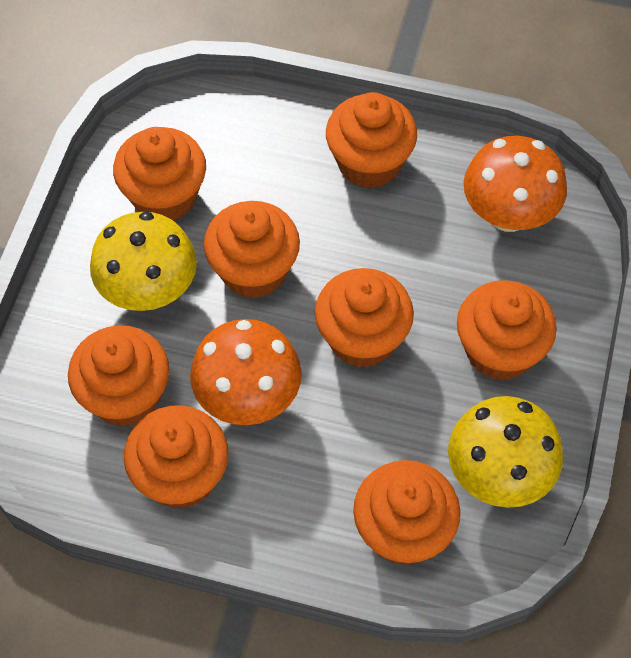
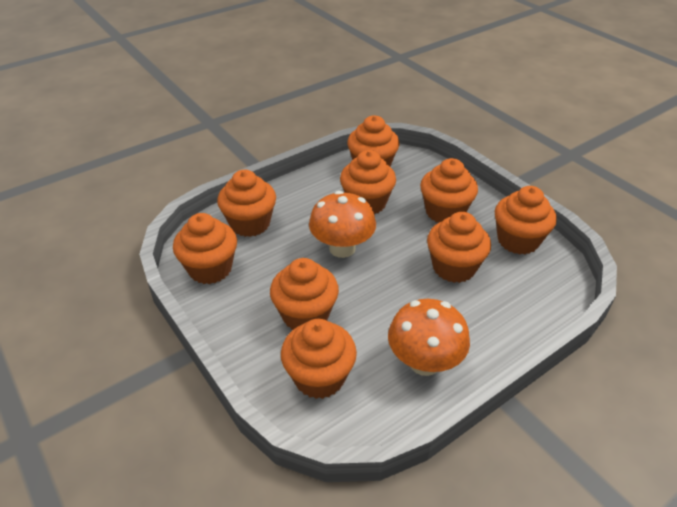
orange cupcake: 8 -> 9
yellow mushroom: 2 -> 0

